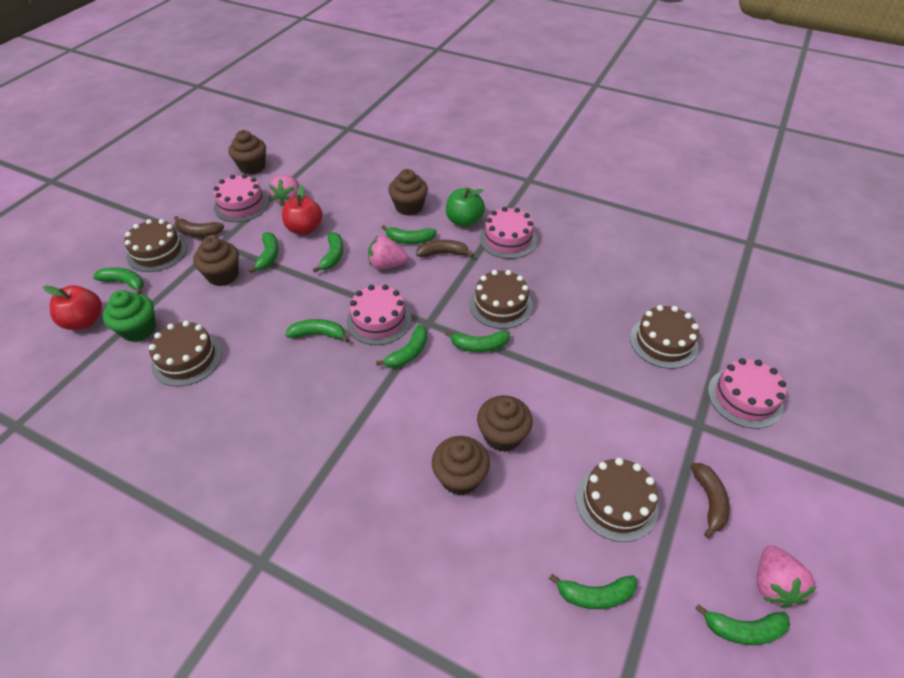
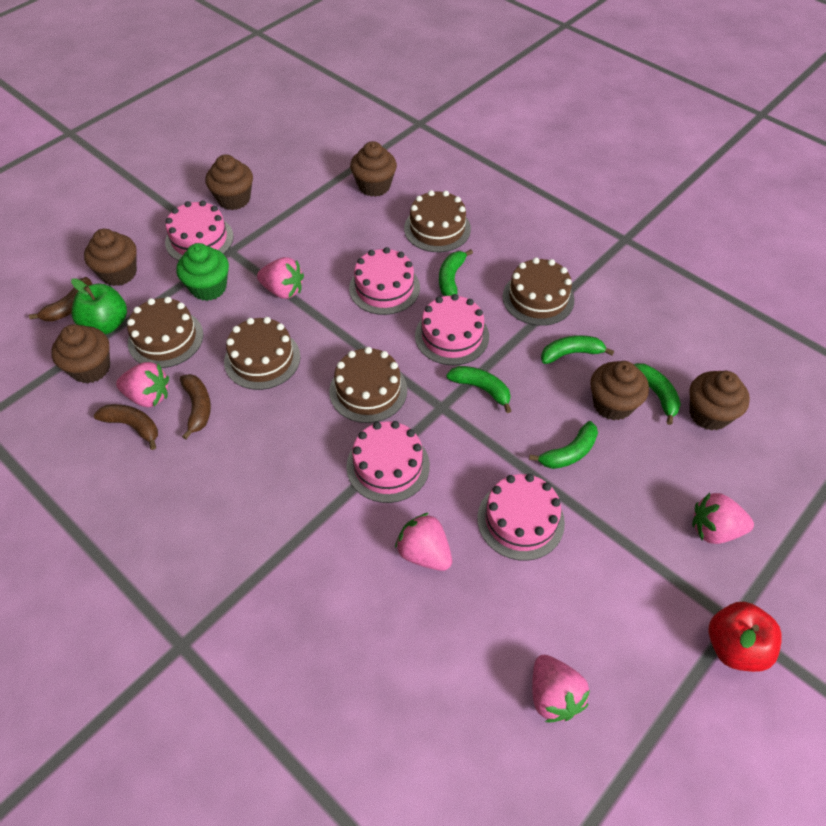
brown cupcake: 5 -> 6
green banana: 9 -> 5
pink cake: 4 -> 5
pink strawberry: 3 -> 5
red apple: 2 -> 1

